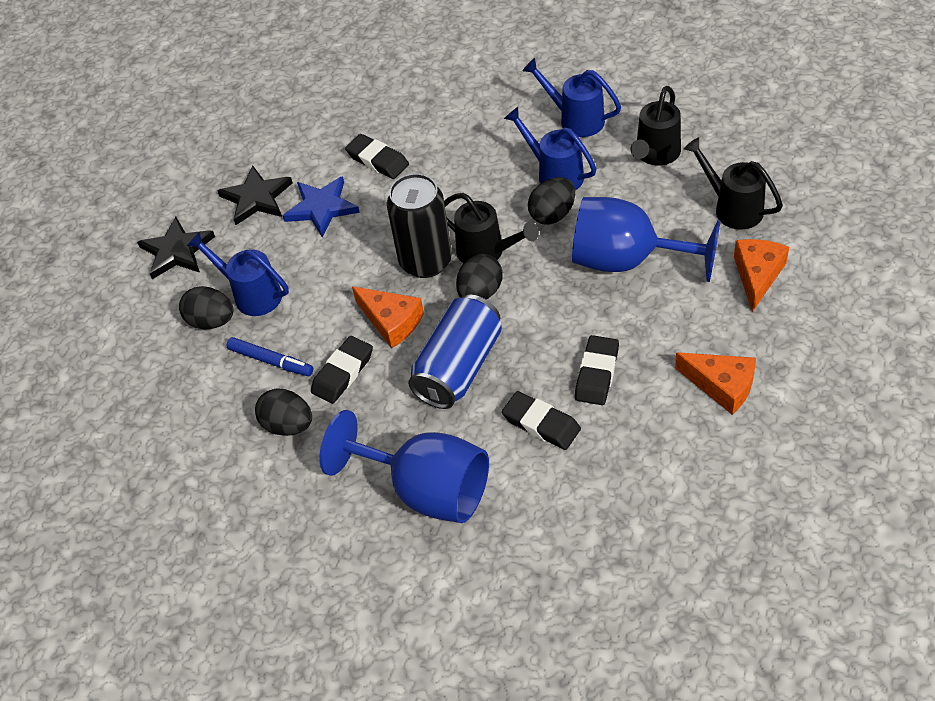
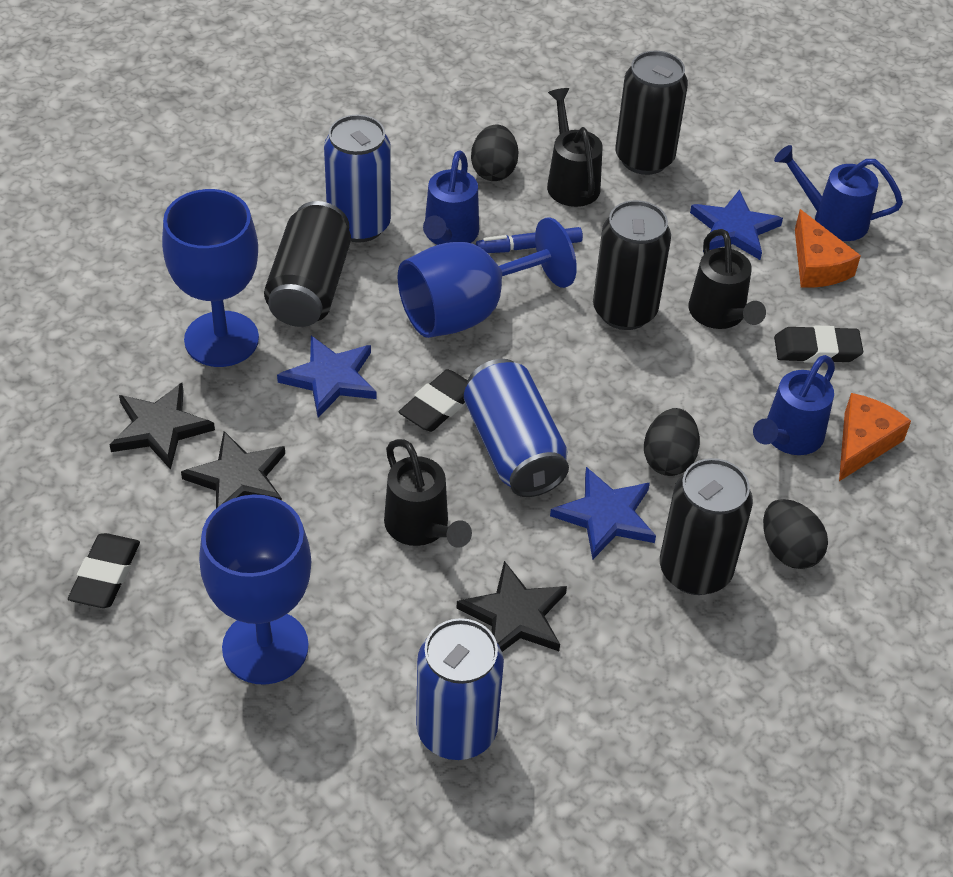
black can: 1 -> 4
black egg: 4 -> 3
black eraser: 4 -> 3
black star: 2 -> 3
blue can: 1 -> 3
blue goblet: 2 -> 3
blue star: 1 -> 3
orange cheese: 3 -> 2

